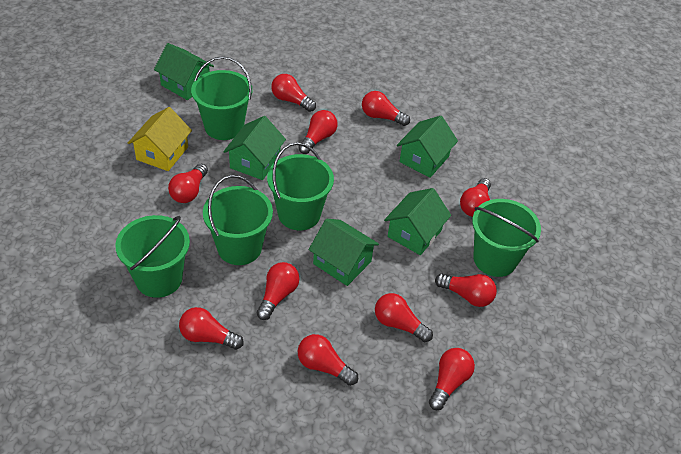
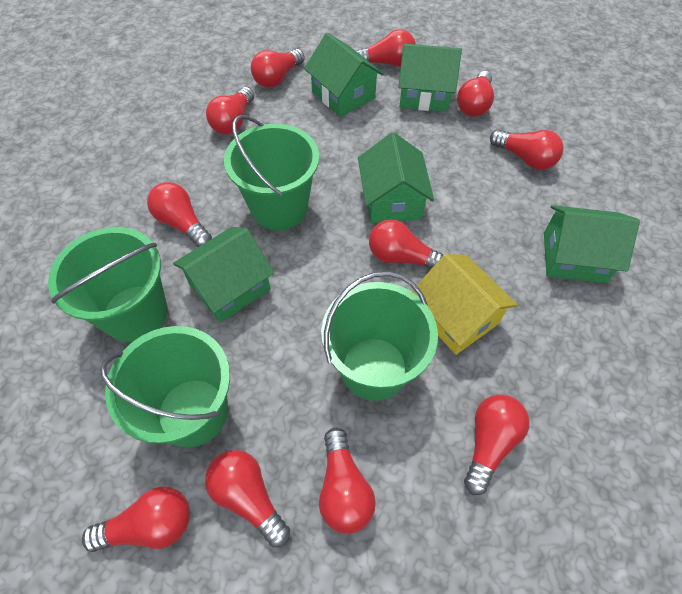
green bucket: 5 -> 4

